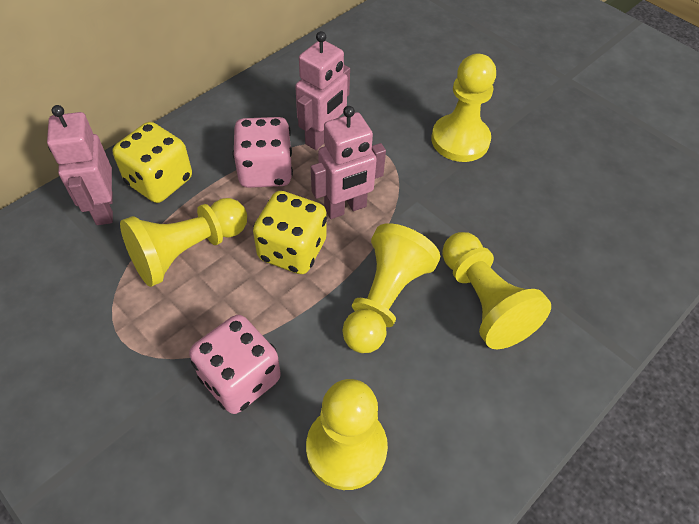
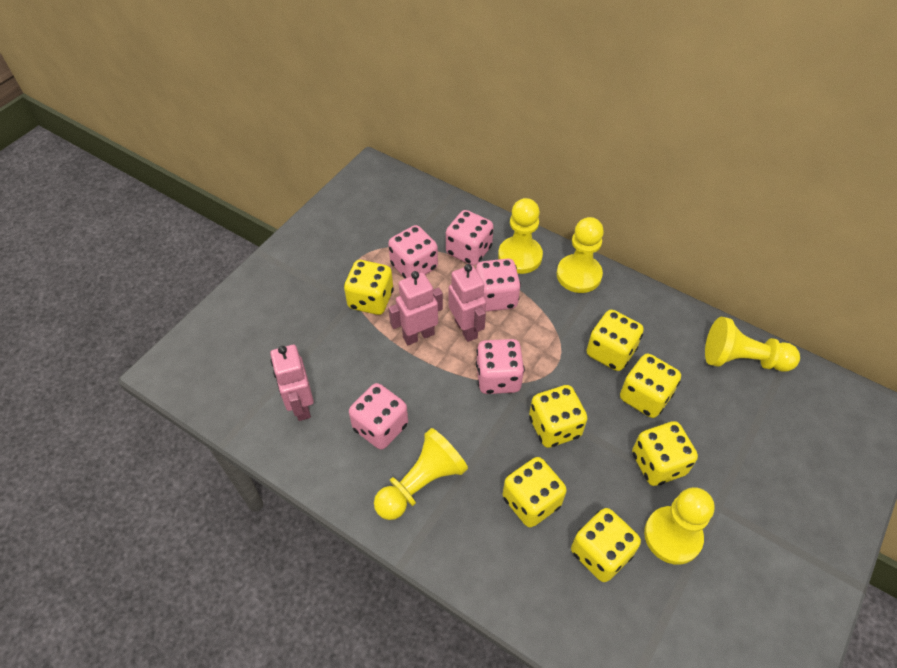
pink dice: 2 -> 5
yellow dice: 2 -> 7

